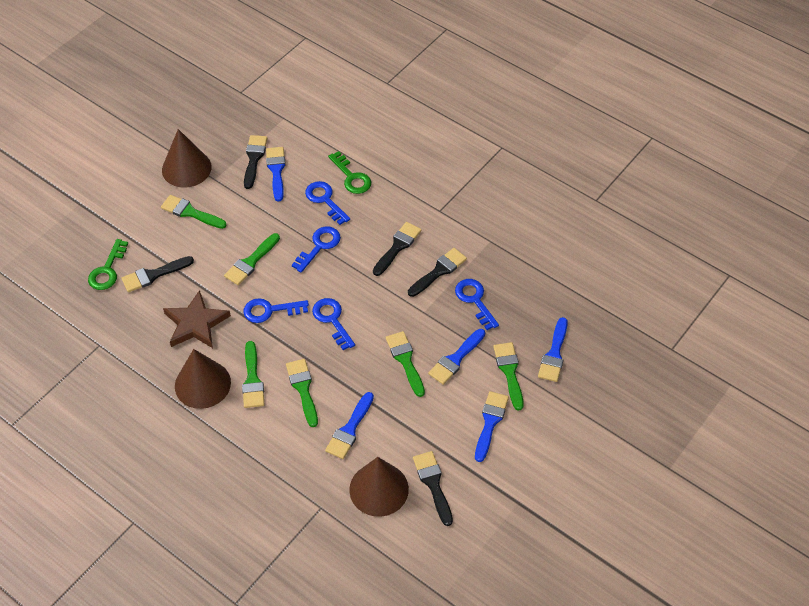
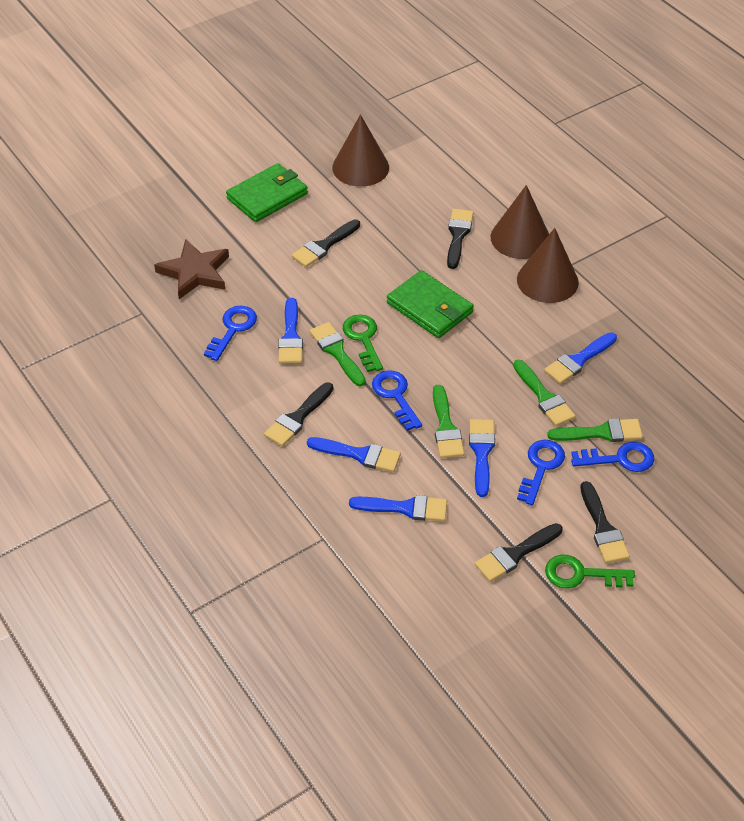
blue key: 5 -> 4
green brush: 6 -> 4
green wallet: 0 -> 2

